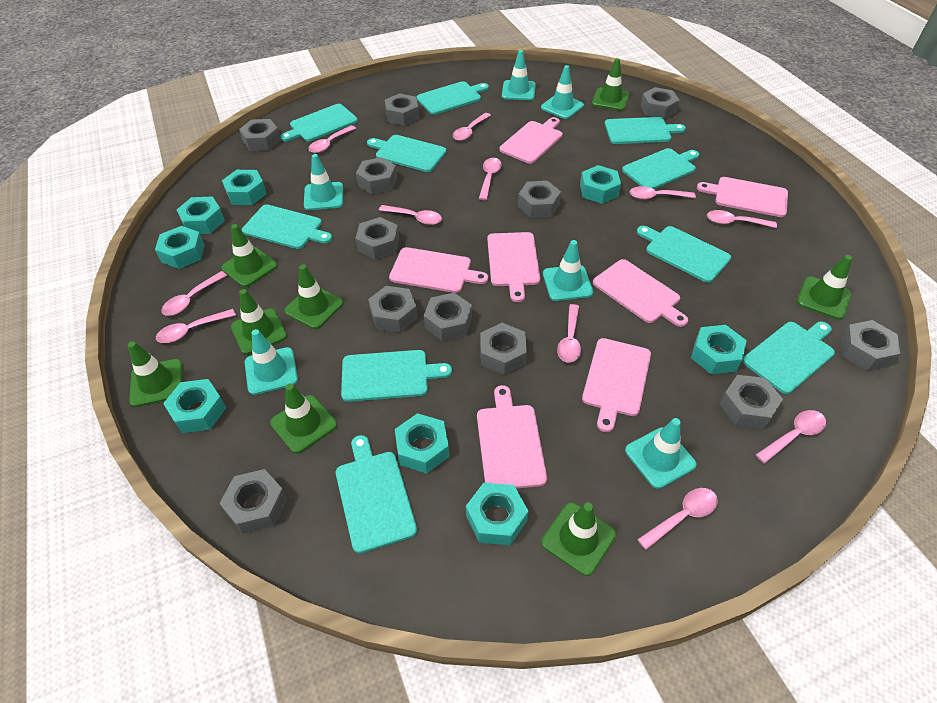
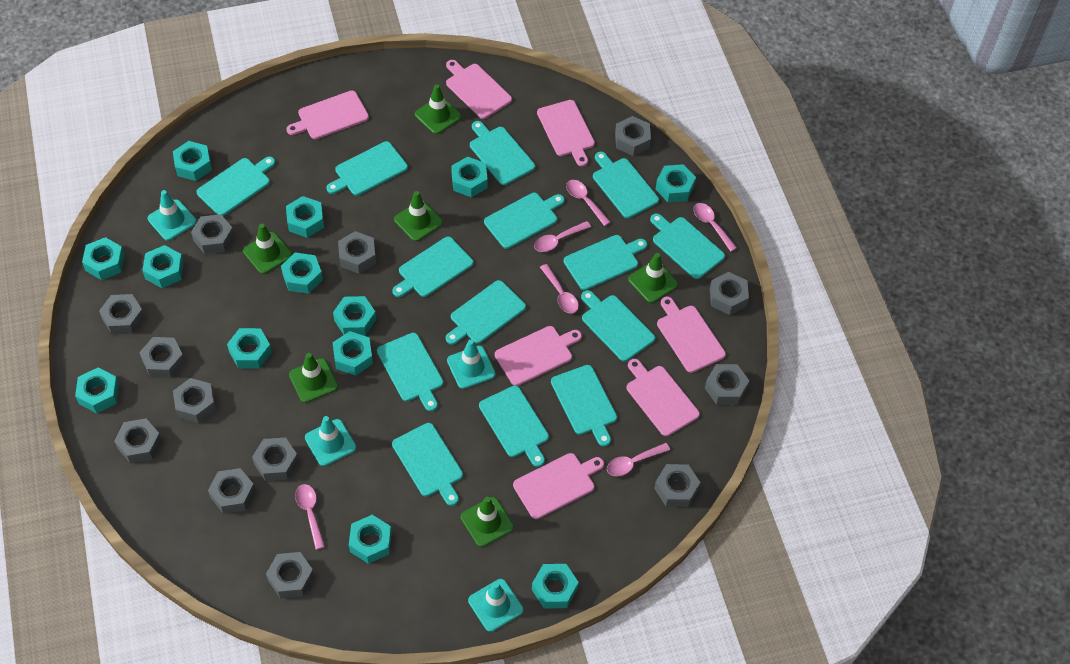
green traffic cone: 8 -> 6
grey nut: 12 -> 13
pink spoon: 11 -> 6
turquoise cutting board: 10 -> 14
turquoise nut: 8 -> 13
turquoise traffic cone: 6 -> 4

